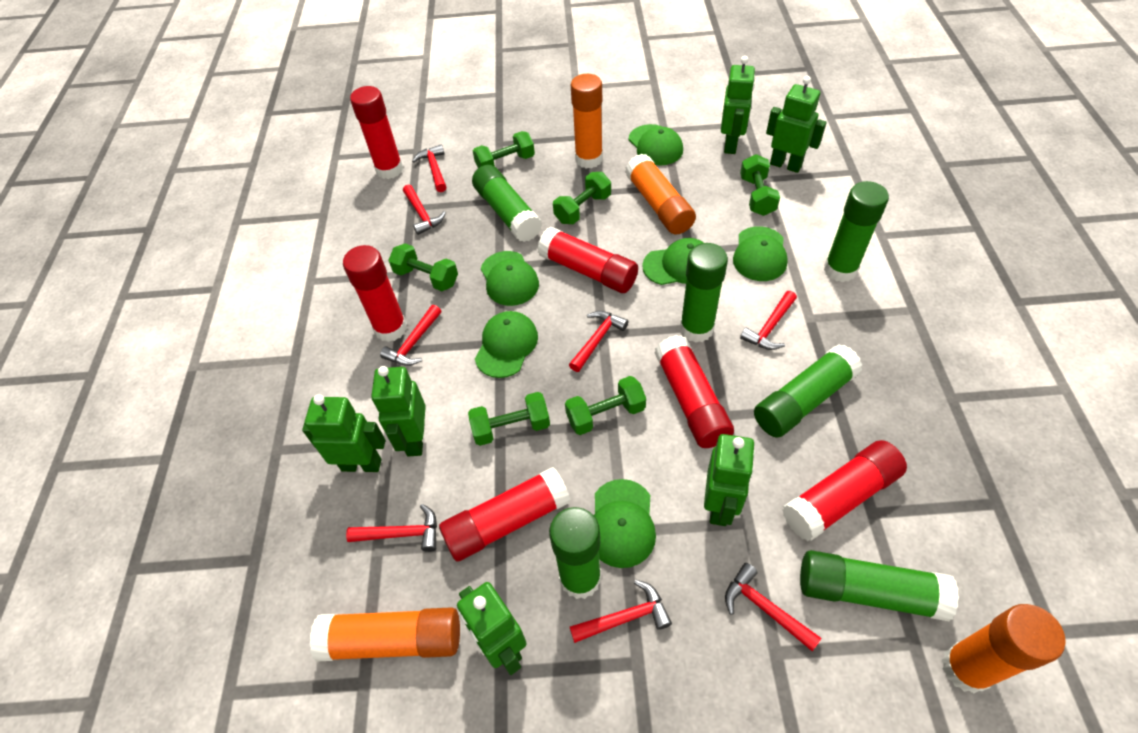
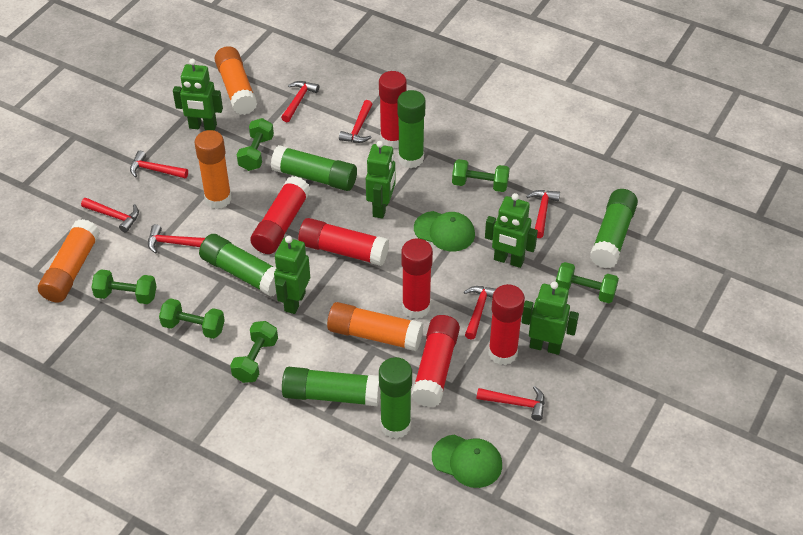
green cap: 6 -> 2
green robot: 6 -> 5

